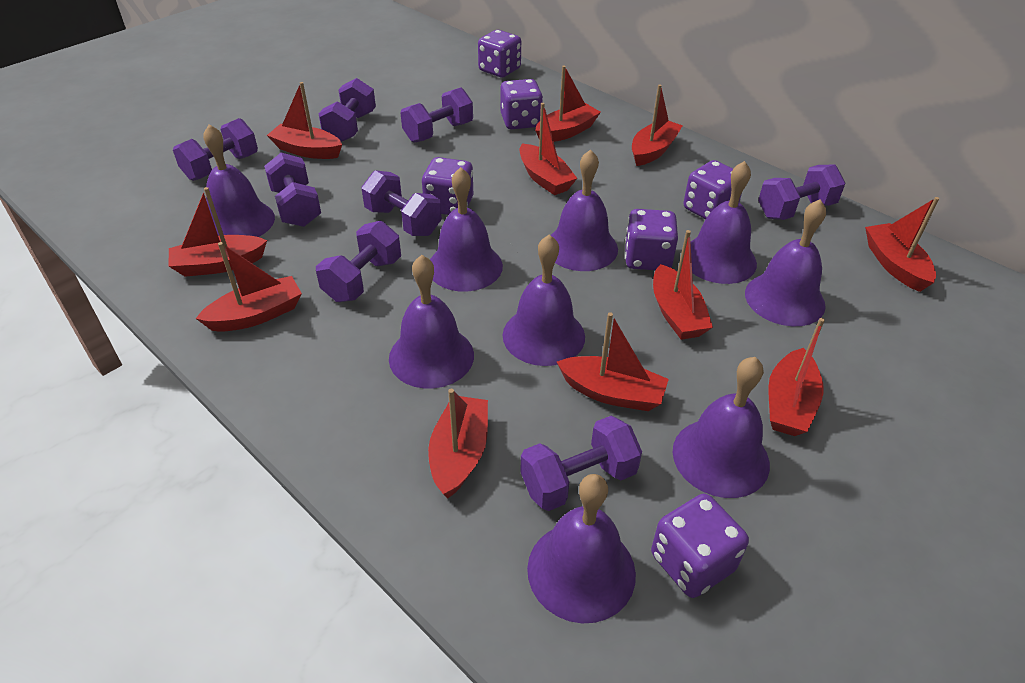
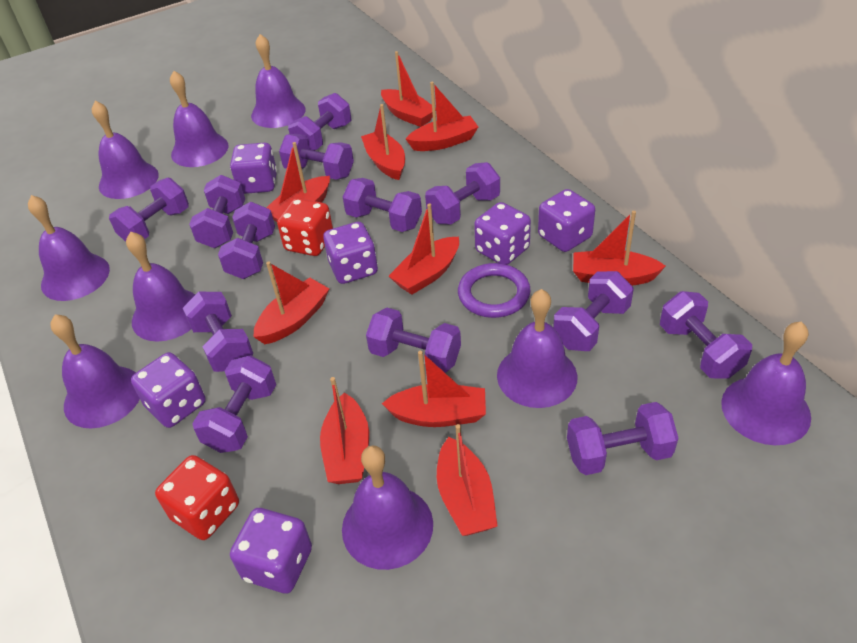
purple dumbbell: 8 -> 13
purple ring: 0 -> 1
red boat: 11 -> 10
red dice: 0 -> 2

